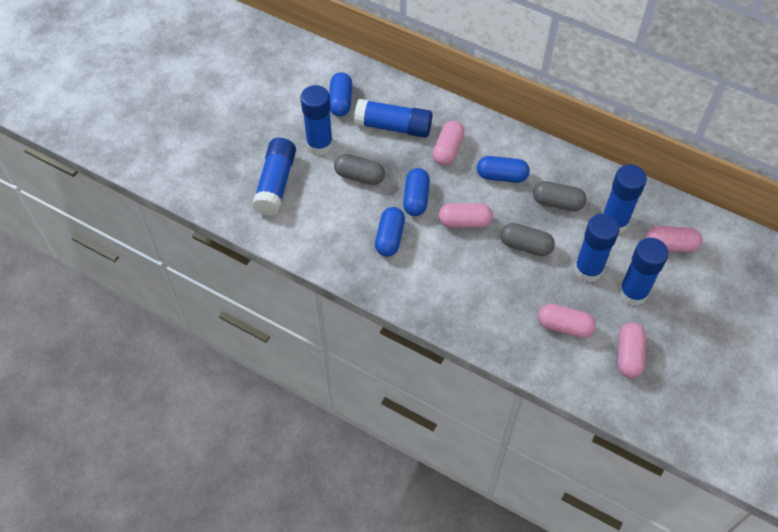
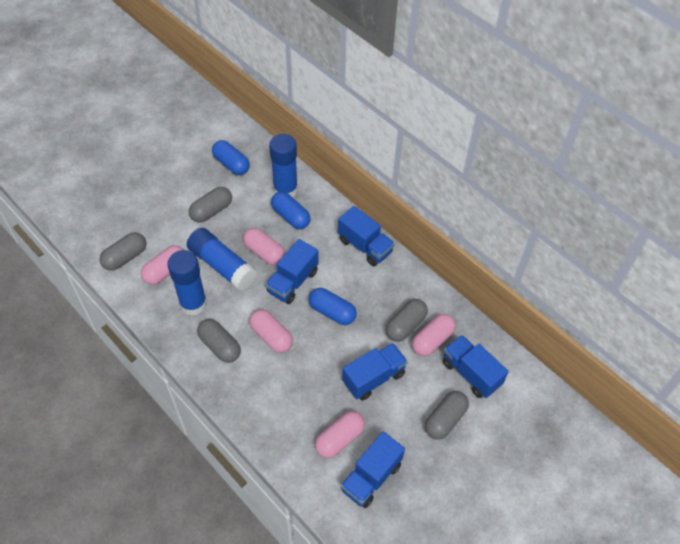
blue capsule: 4 -> 3
blue glue stick: 6 -> 3
blue truck: 0 -> 5
grey capsule: 3 -> 5

